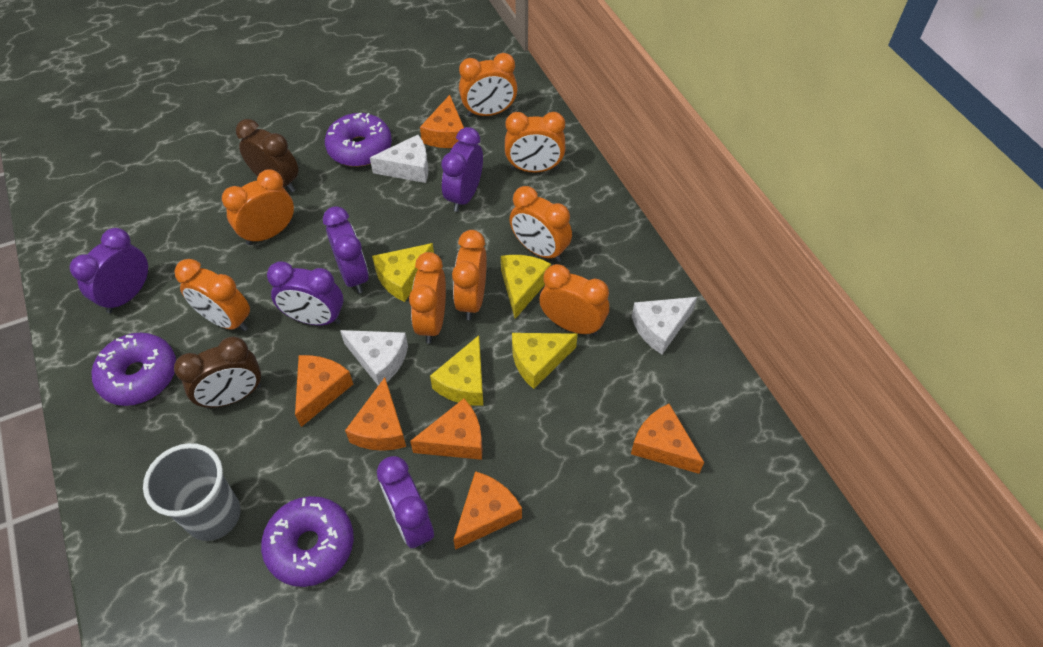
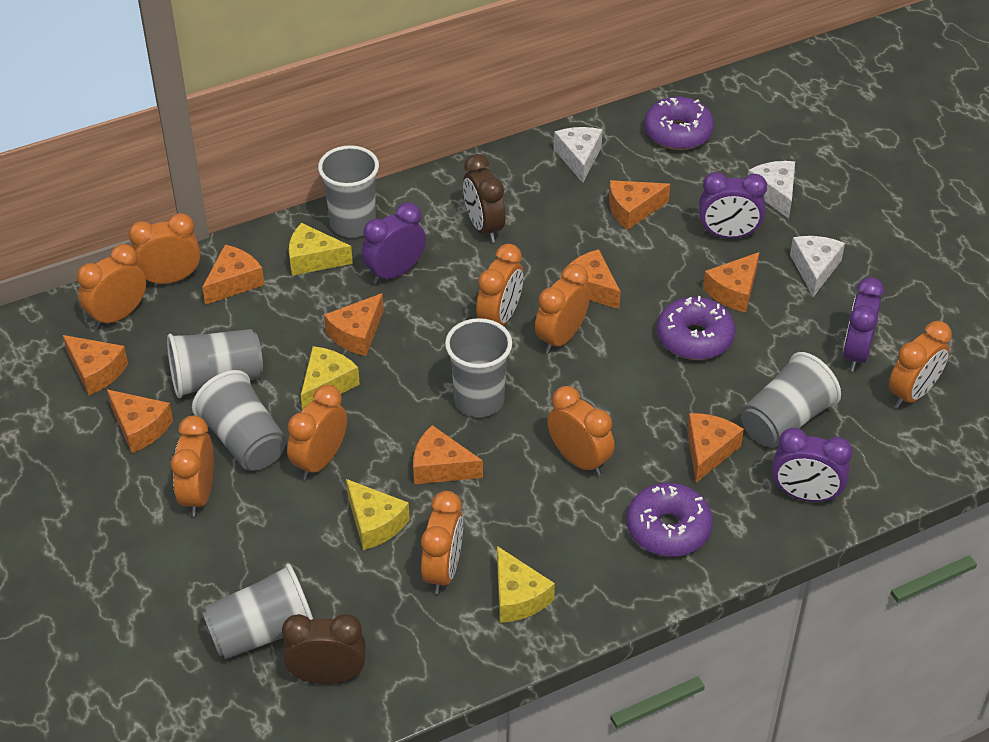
grey cup: 1 -> 6
orange cheese: 6 -> 9
orange clock: 8 -> 9
purple clock: 5 -> 4

